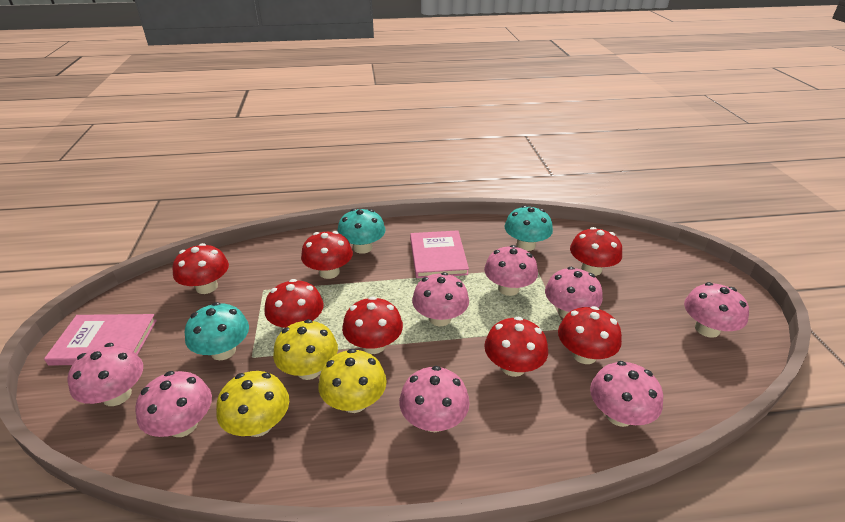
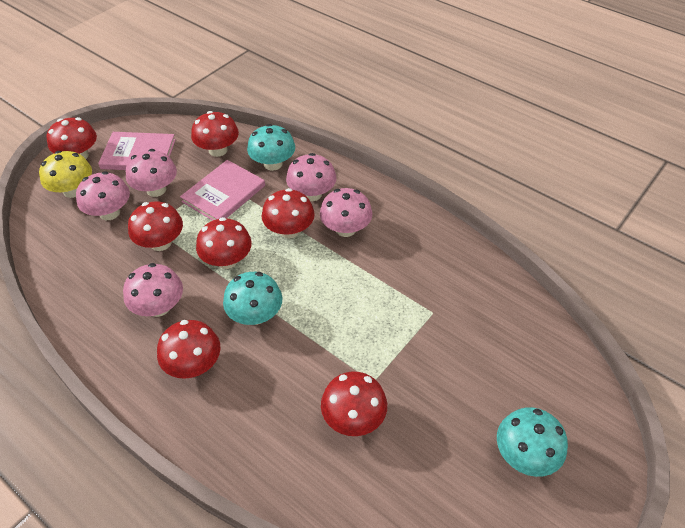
pink mushroom: 8 -> 5
yellow mushroom: 3 -> 1

